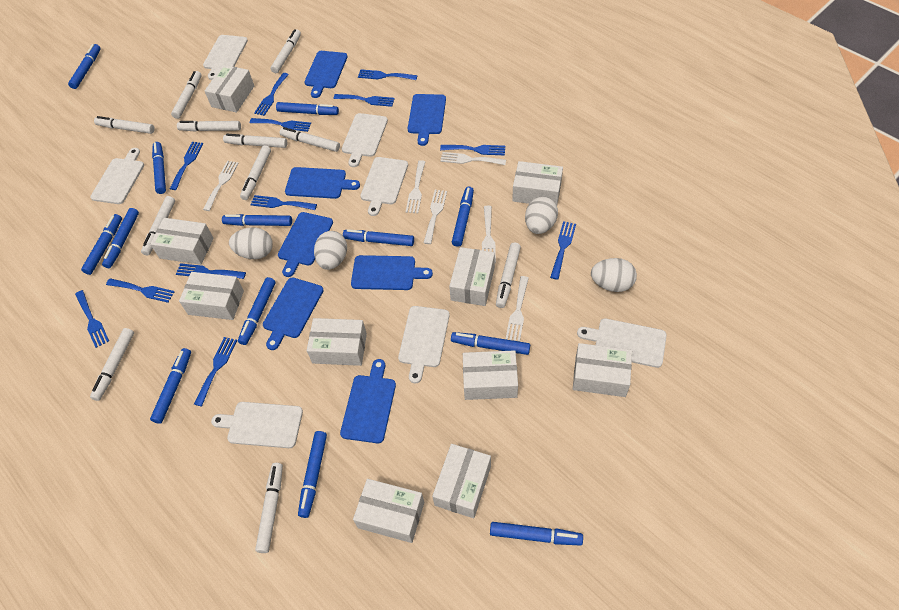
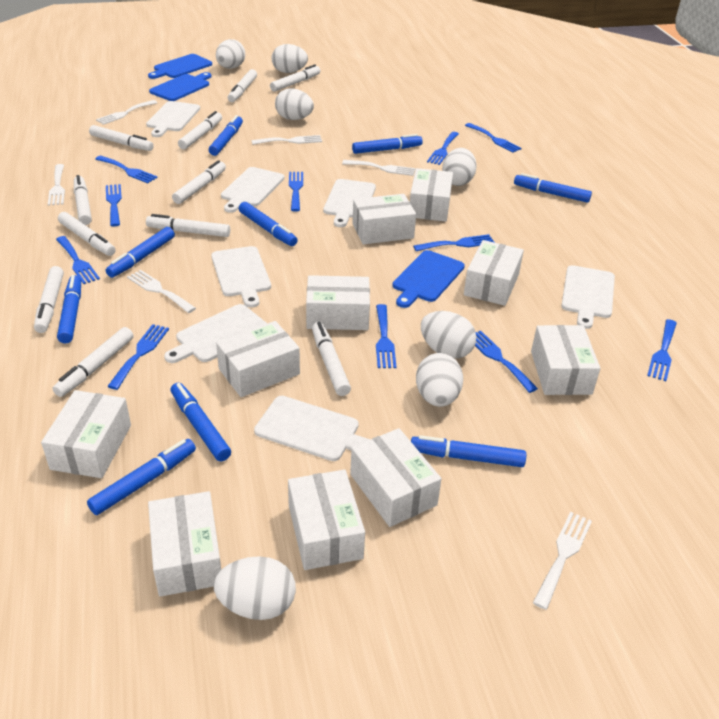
blue cutting board: 7 -> 3
blue fork: 12 -> 11
blue marker: 13 -> 9
white egg: 4 -> 7

